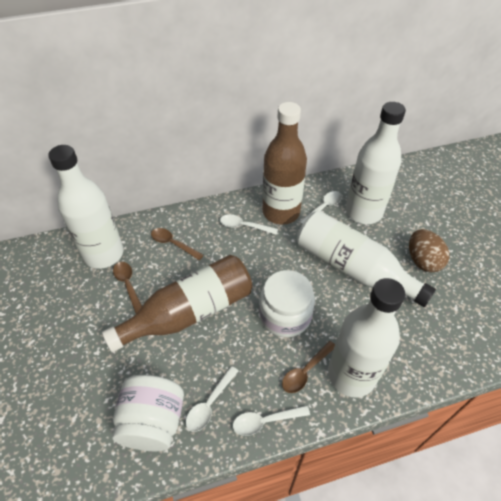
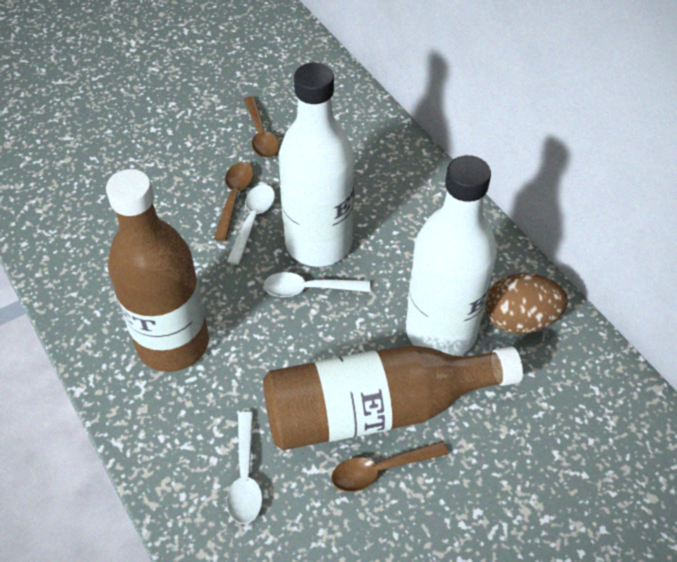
white bottle: 4 -> 2
white jar: 2 -> 0
white spoon: 4 -> 3

